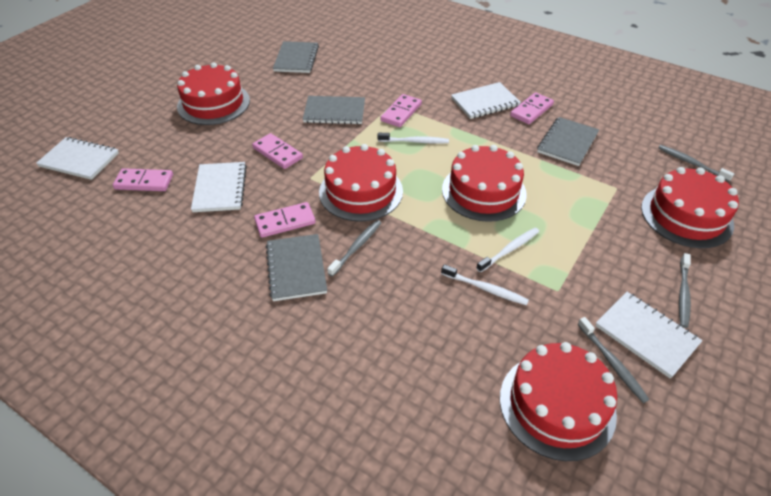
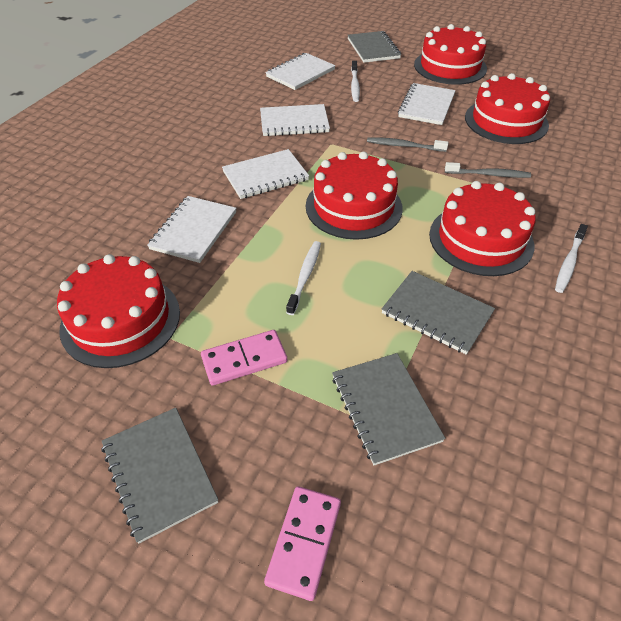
grey toothbrush: 4 -> 2
pink domino: 5 -> 2
white notebook: 4 -> 5

